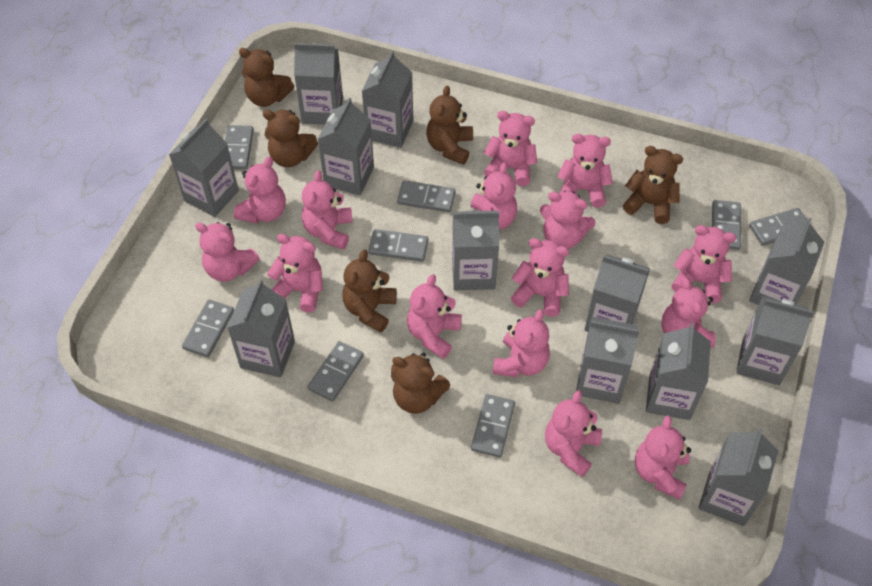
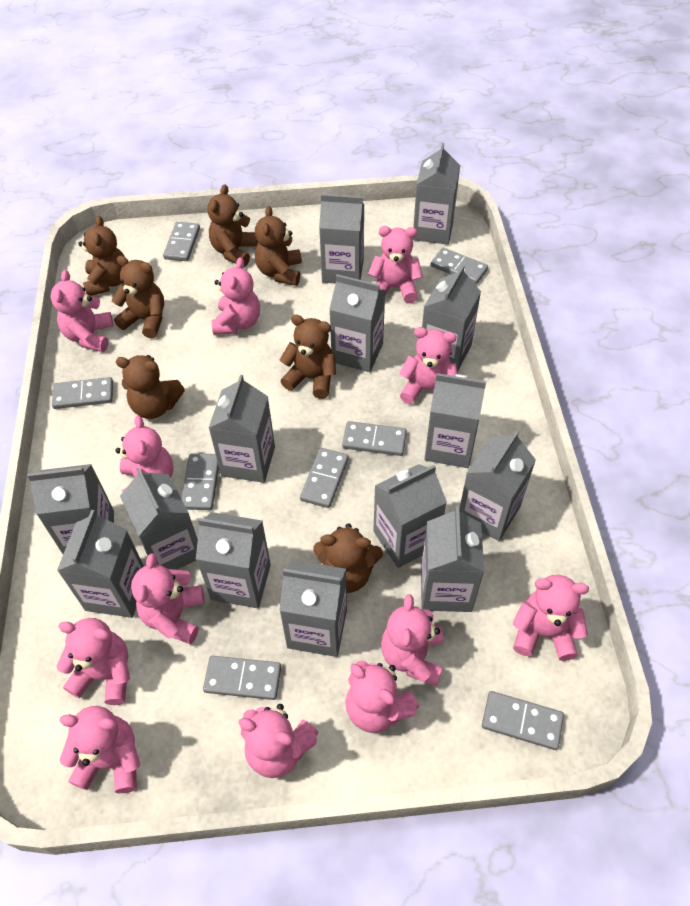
brown teddy bear: 6 -> 7
grey carton: 12 -> 14
pink teddy bear: 15 -> 12

